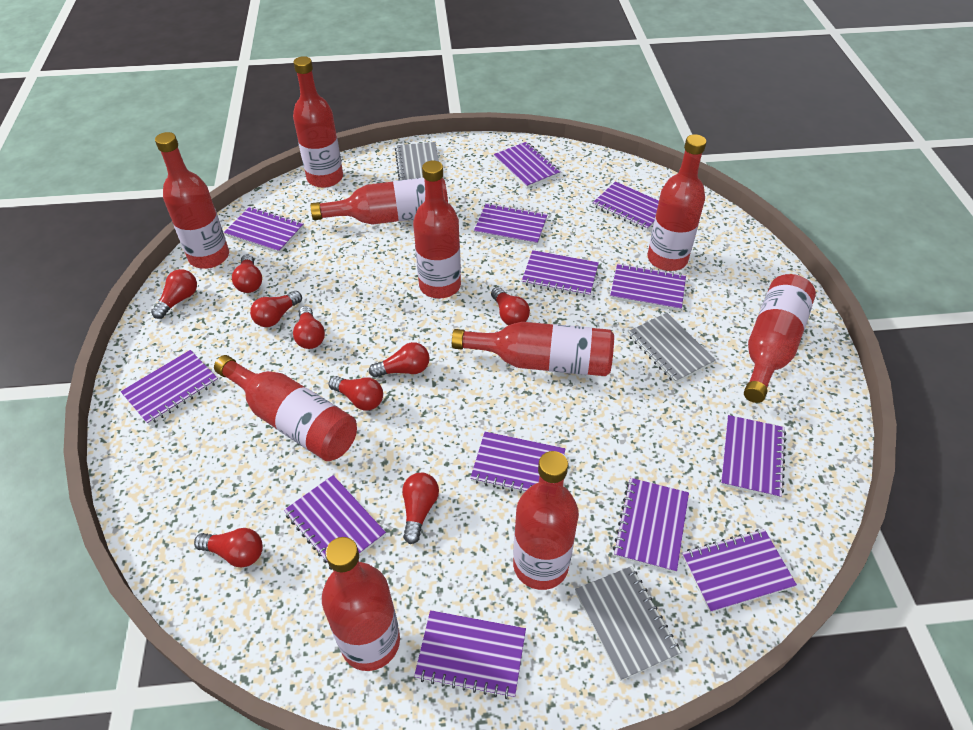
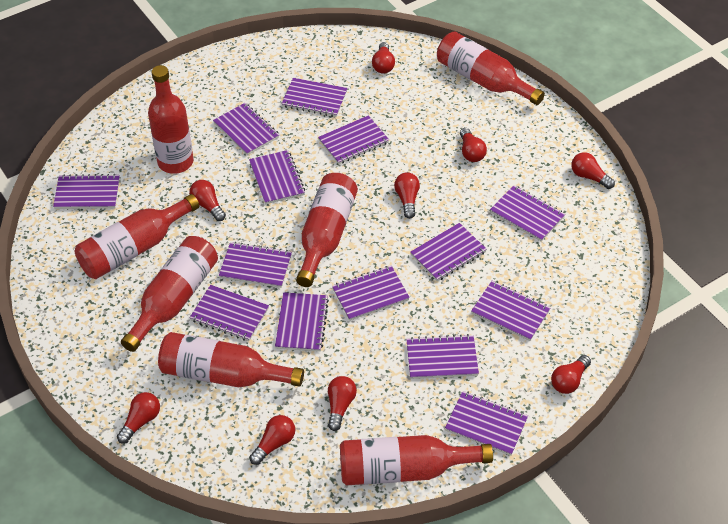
grey notebook: 3 -> 0
purple notebook: 13 -> 14
red bottle: 10 -> 7

